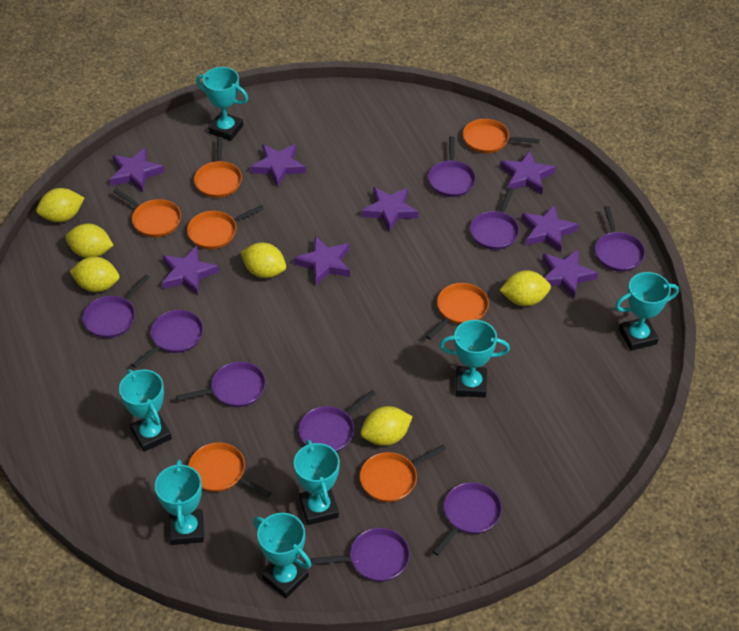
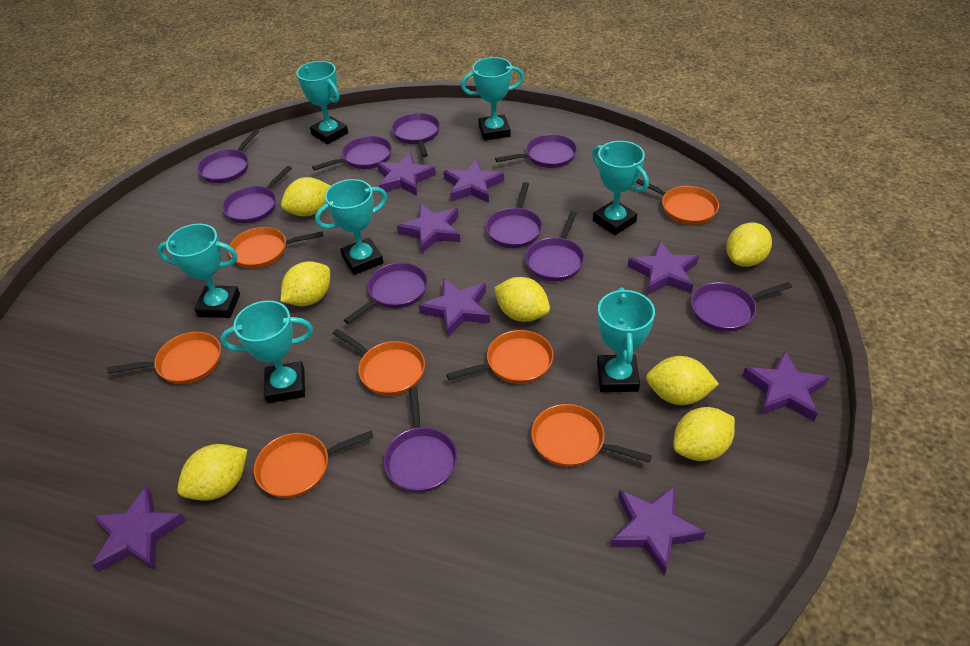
purple pan: 9 -> 10
yellow lemon: 6 -> 7

